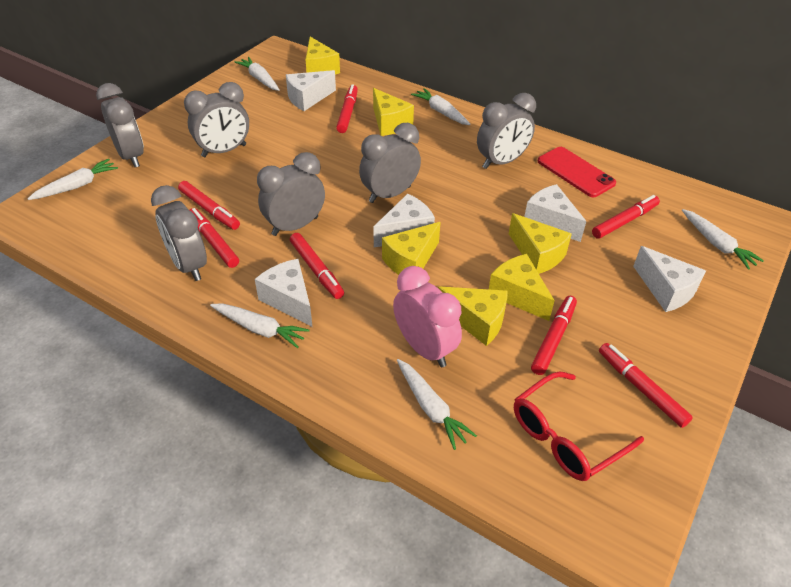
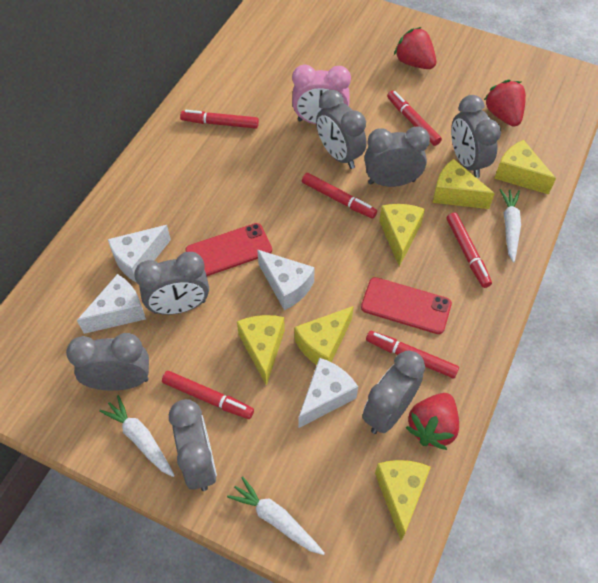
grey clock: 6 -> 7
red glasses: 1 -> 0
red marker: 7 -> 6
red phone: 1 -> 2
red strawberry: 0 -> 3
white carrot: 6 -> 3
white cheese: 5 -> 4

